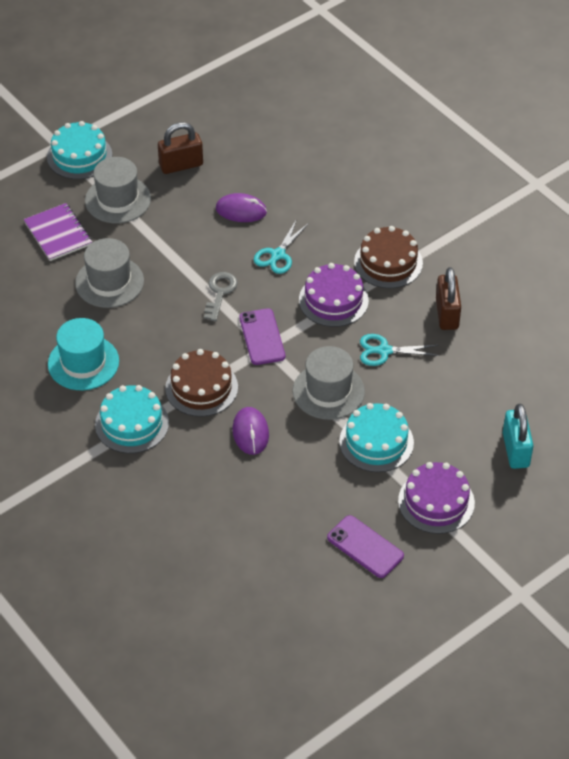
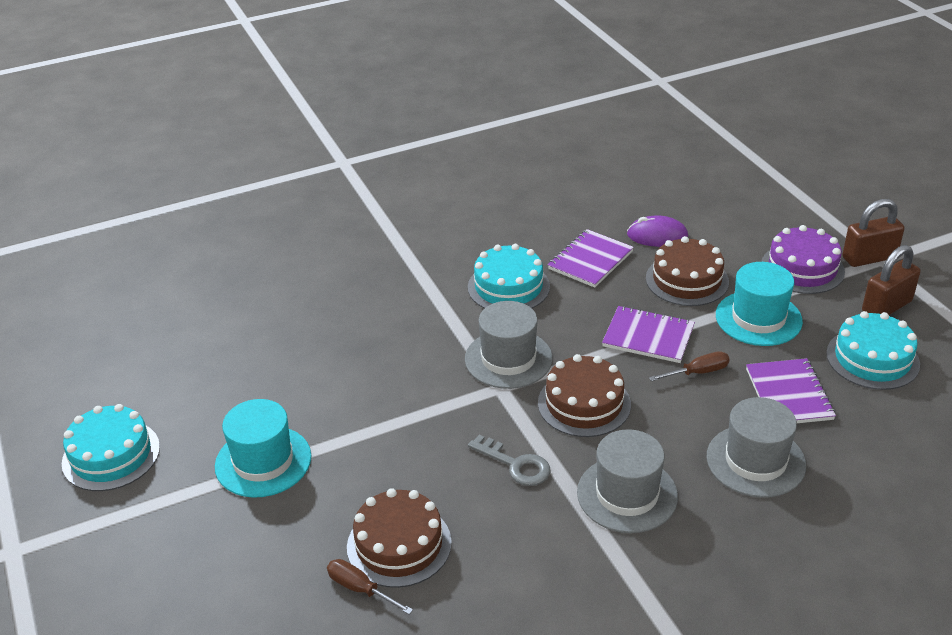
brown cake: 2 -> 3
brown screwdriver: 0 -> 2
purple cake: 2 -> 1
purple mouse: 2 -> 1
purple notebook: 1 -> 3
purple phone: 2 -> 0
turquoise hat: 1 -> 2
turquoise padlock: 1 -> 0
turquoise scissors: 2 -> 0

